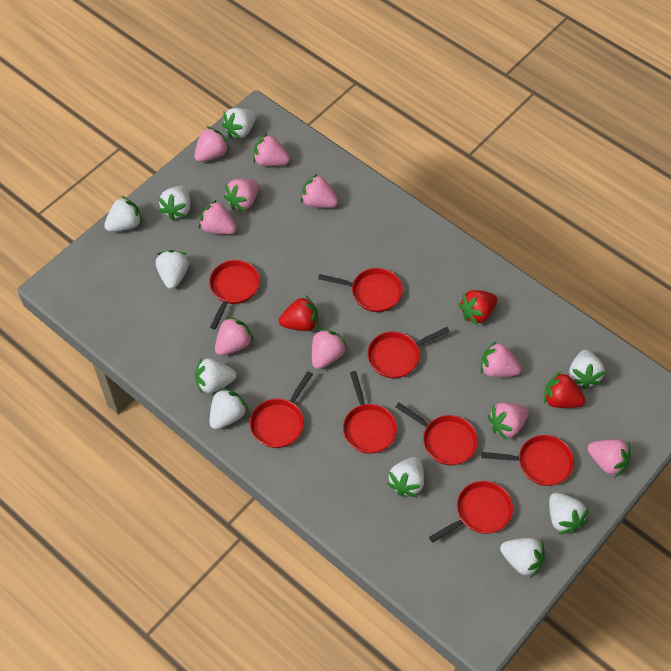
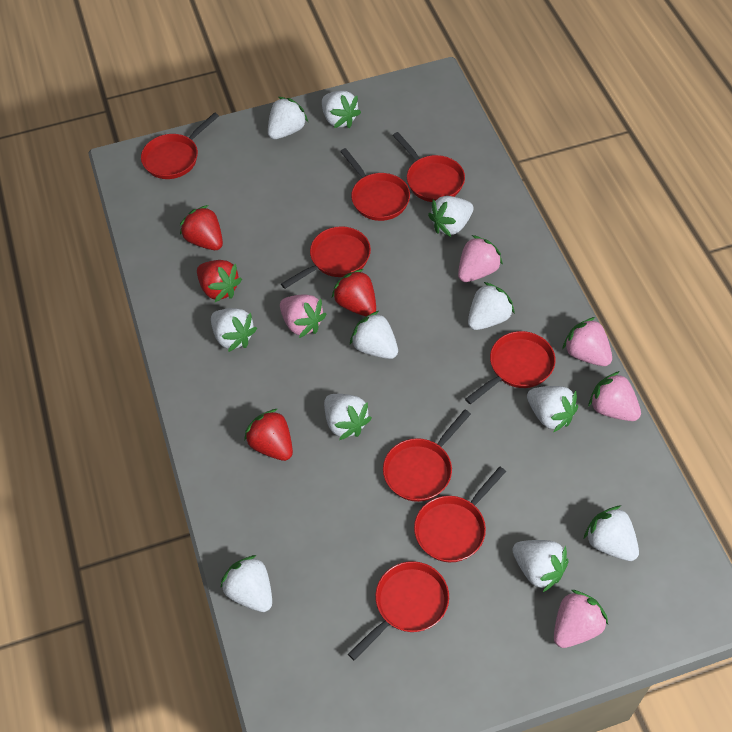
pink strawberry: 10 -> 5
red strawberry: 3 -> 4
white strawberry: 10 -> 11

